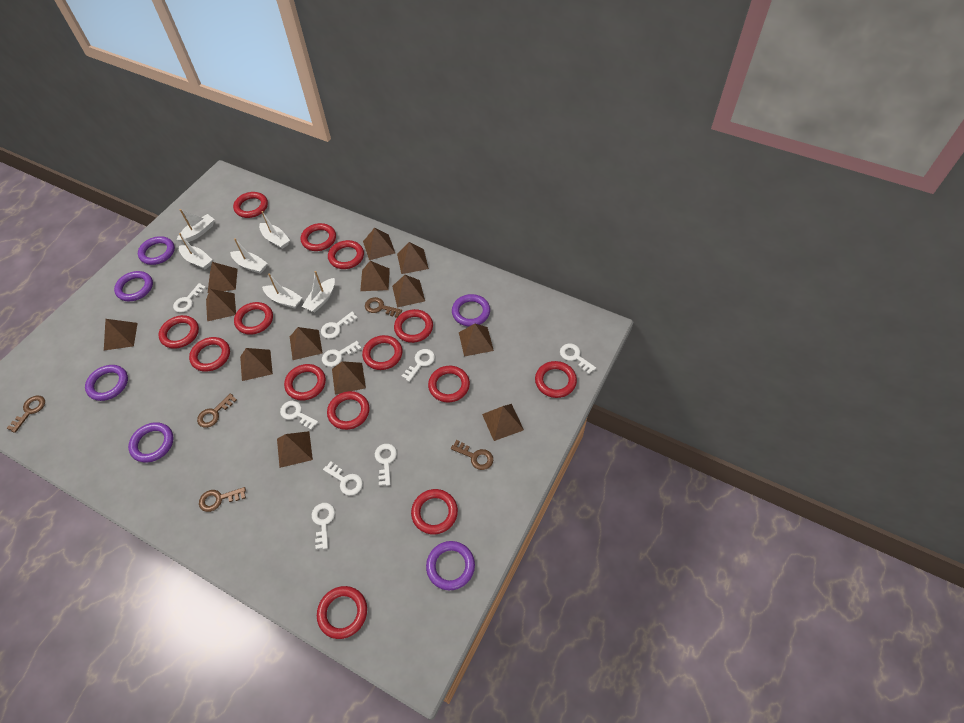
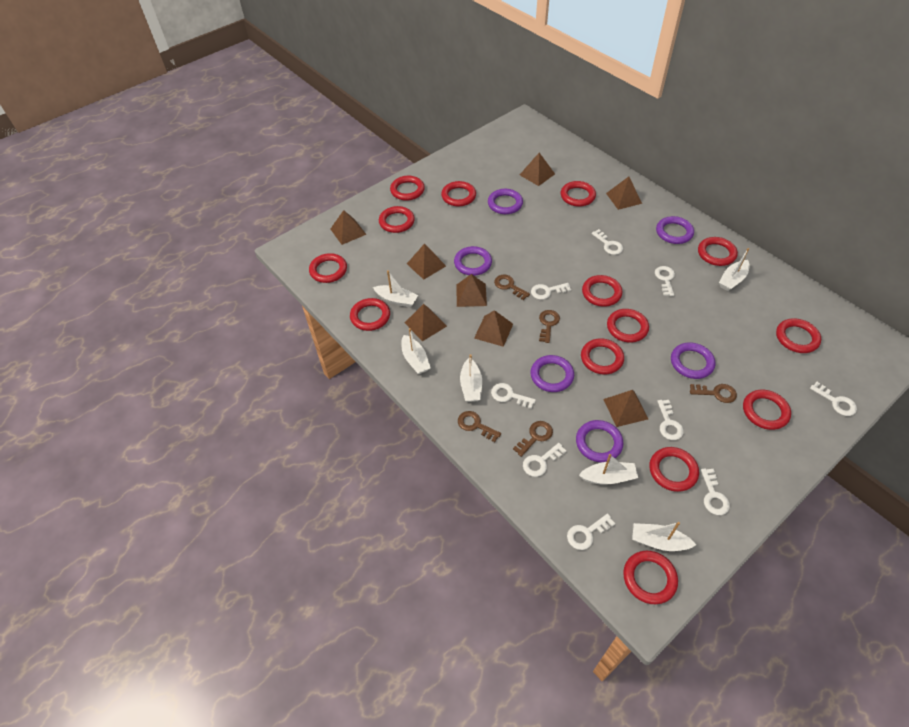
brown pyramid: 13 -> 8

